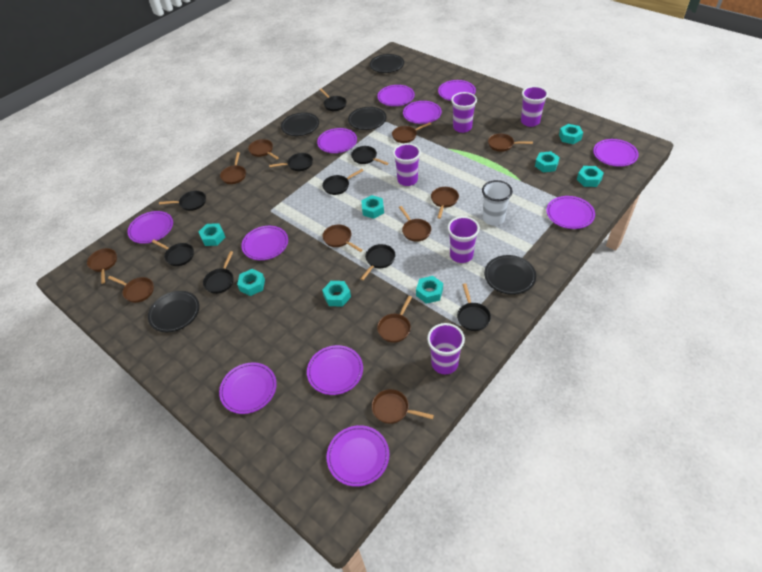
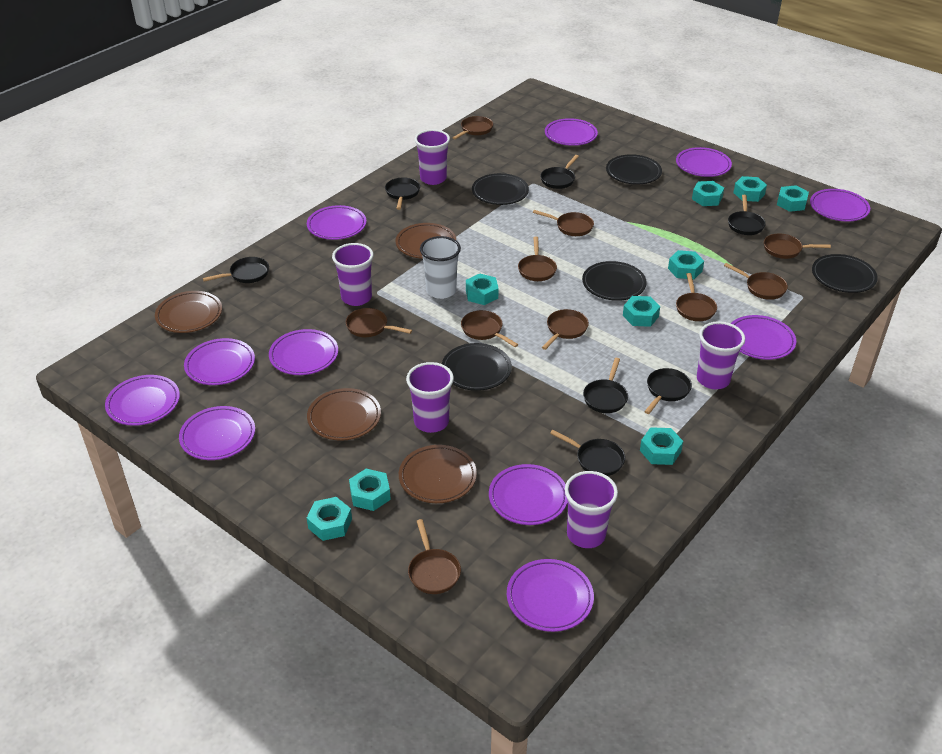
black pan: 9 -> 7
brown pan: 11 -> 10
brown plate: 0 -> 4
turquoise nut: 8 -> 9

